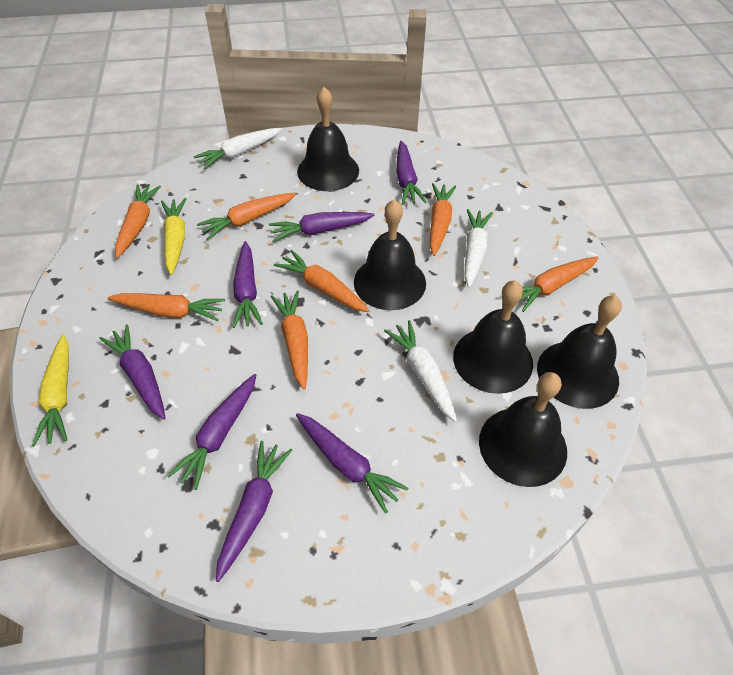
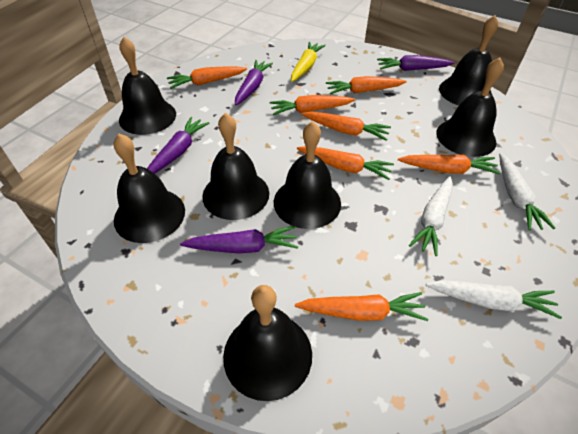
black bell: 5 -> 7
purple carrot: 7 -> 4
yellow carrot: 2 -> 1

